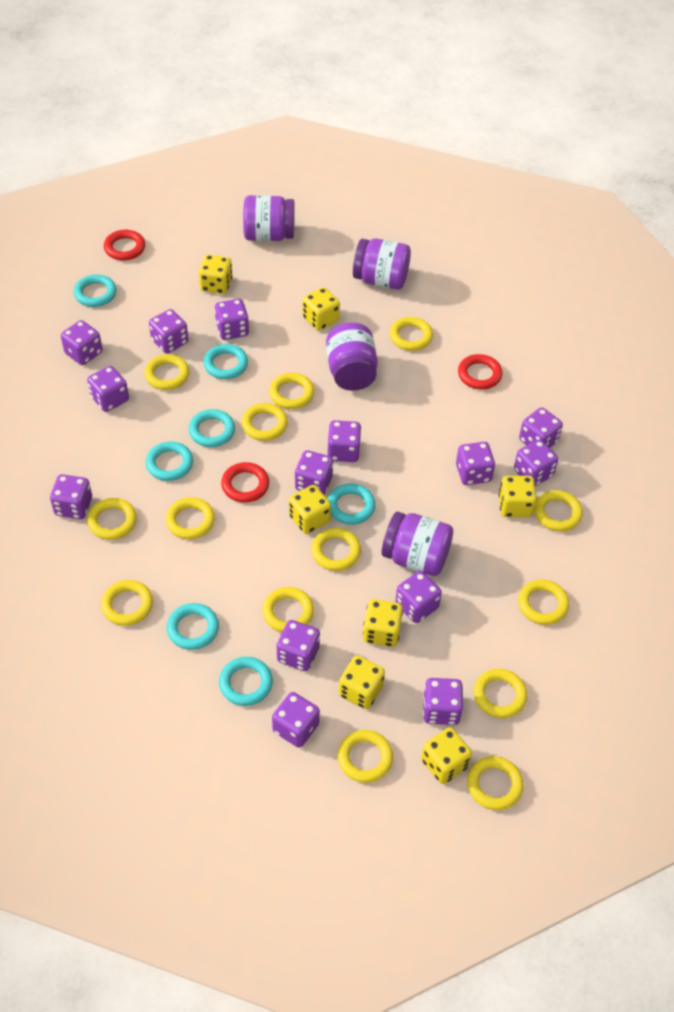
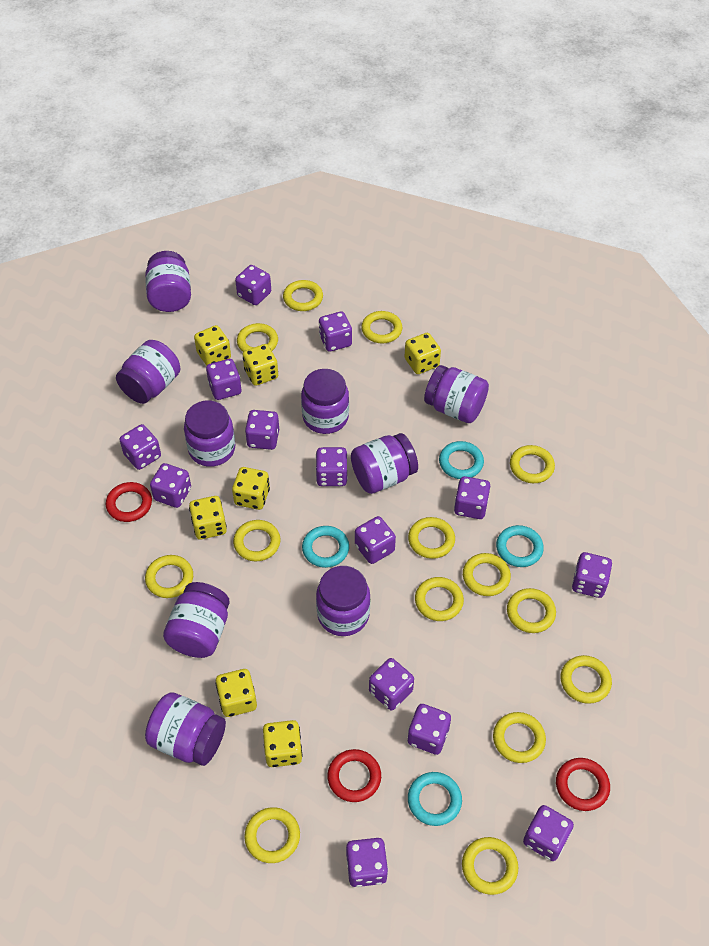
purple jar: 4 -> 9
turquoise ring: 7 -> 4

